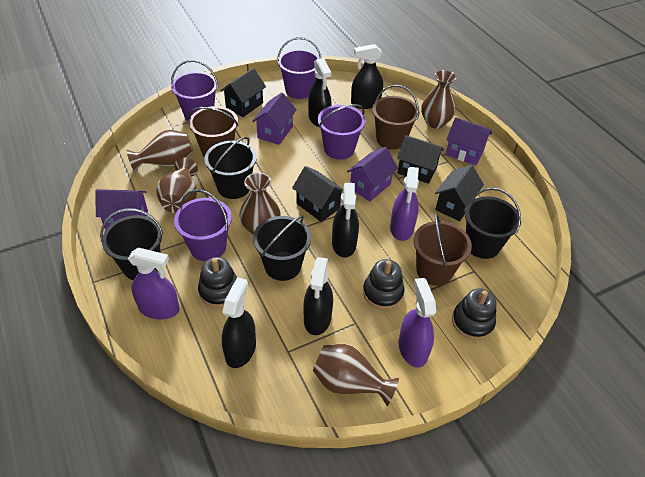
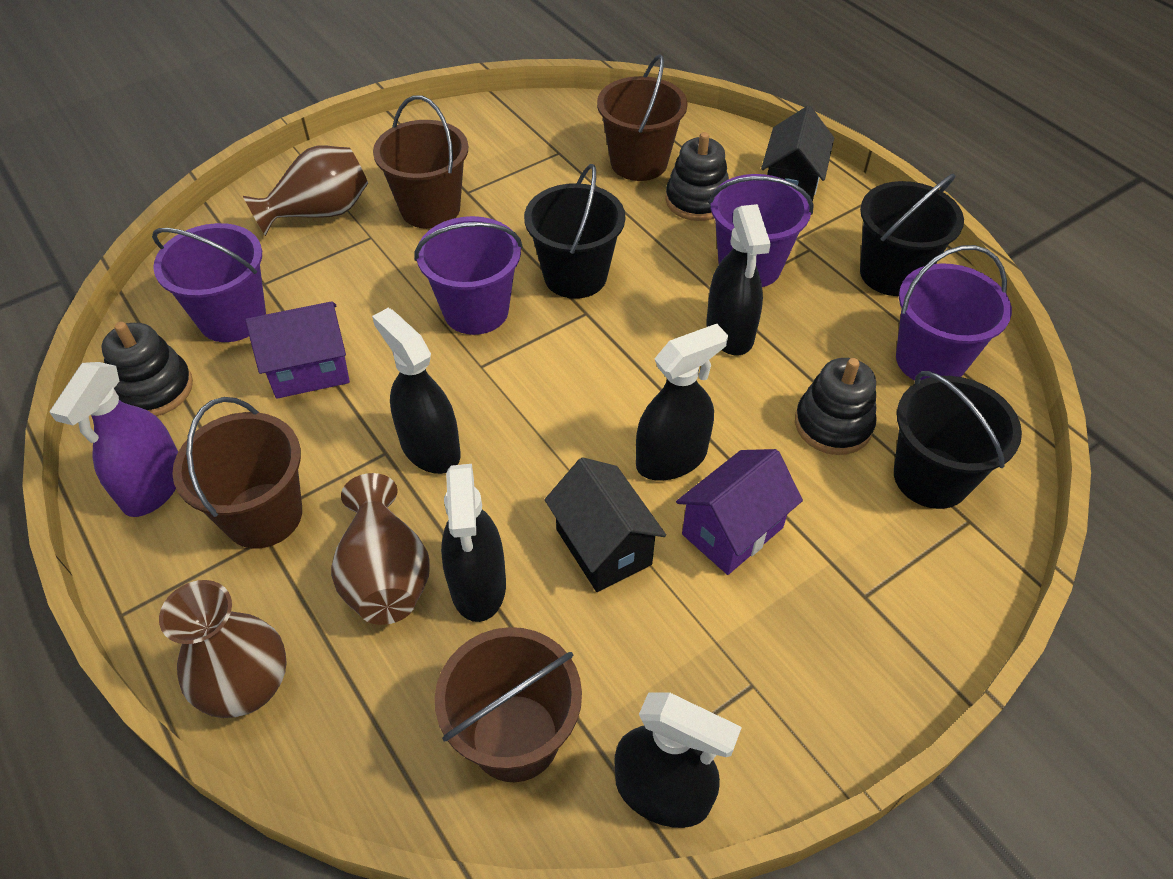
black bucket: 4 -> 3
black house: 4 -> 2
brown bucket: 3 -> 4
brown vase: 5 -> 3
purple house: 4 -> 2
purple spray bottle: 3 -> 1

